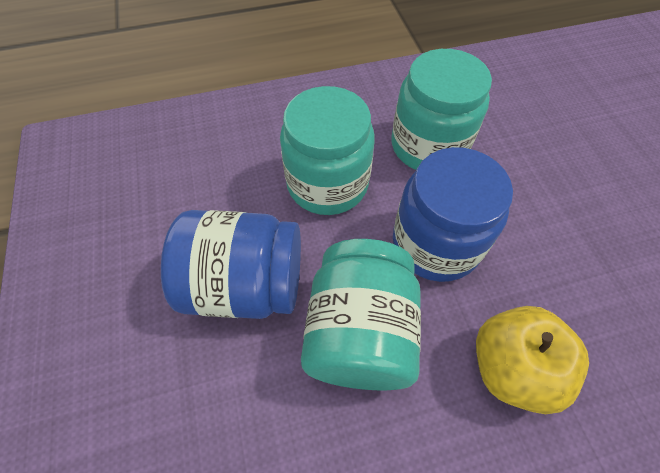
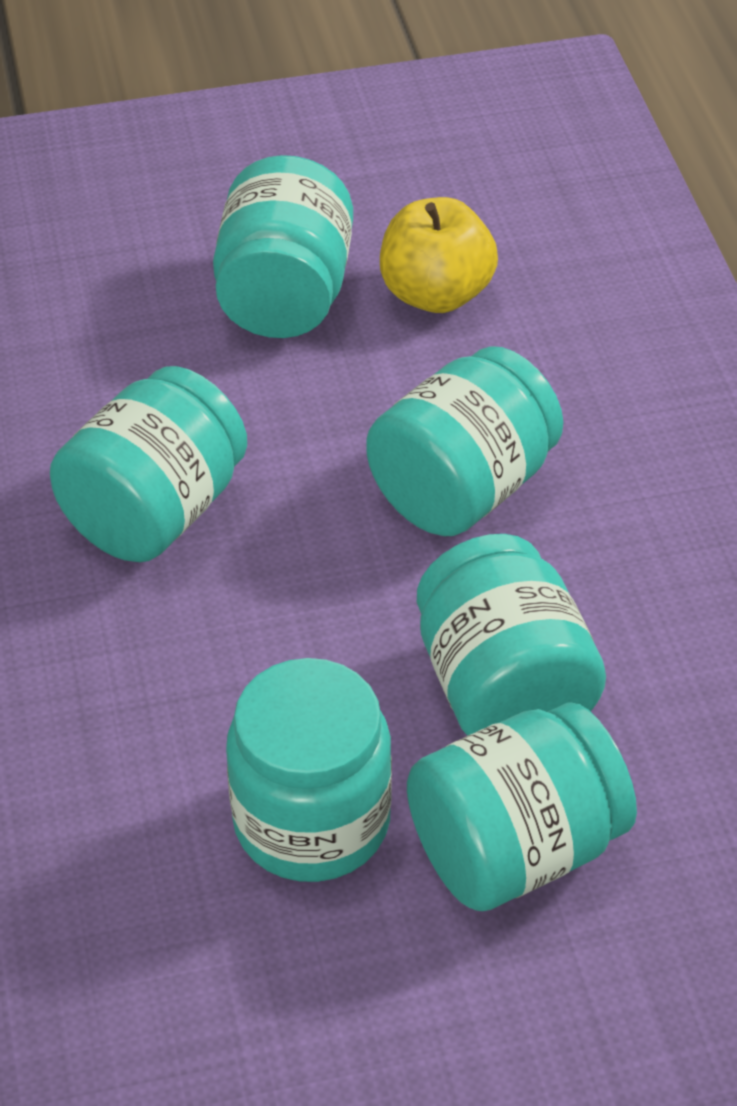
blue jar: 2 -> 0
turquoise jar: 3 -> 6

